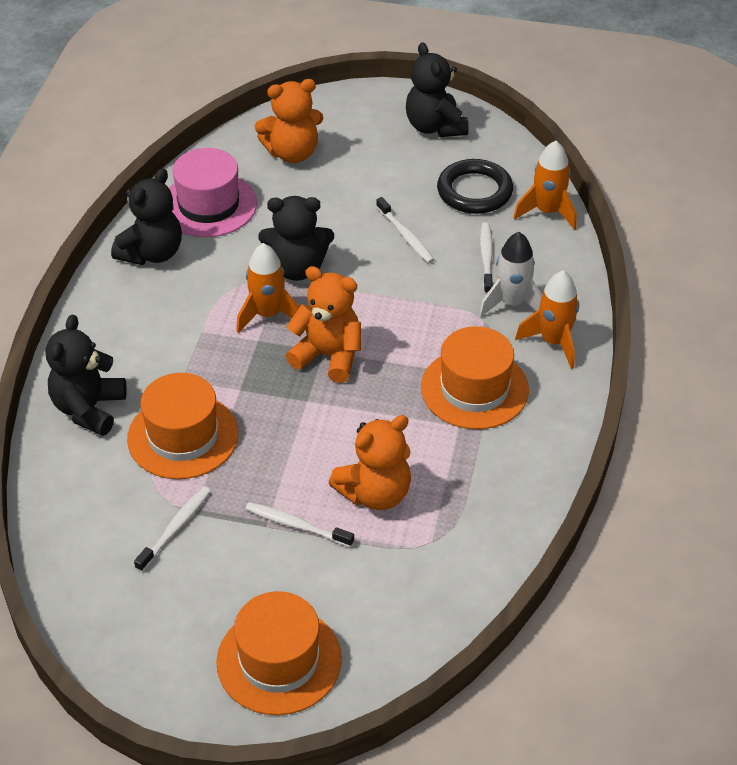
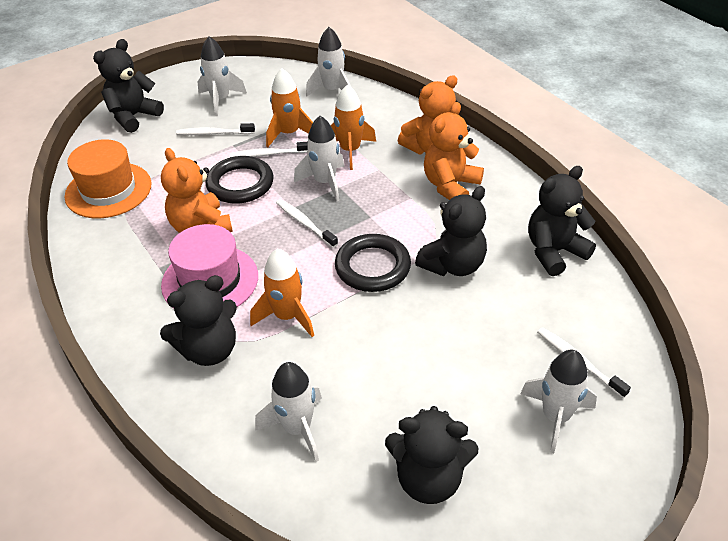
black ring: 1 -> 2
black teddy bear: 4 -> 5
orange hat: 3 -> 1
white rocket: 1 -> 5

